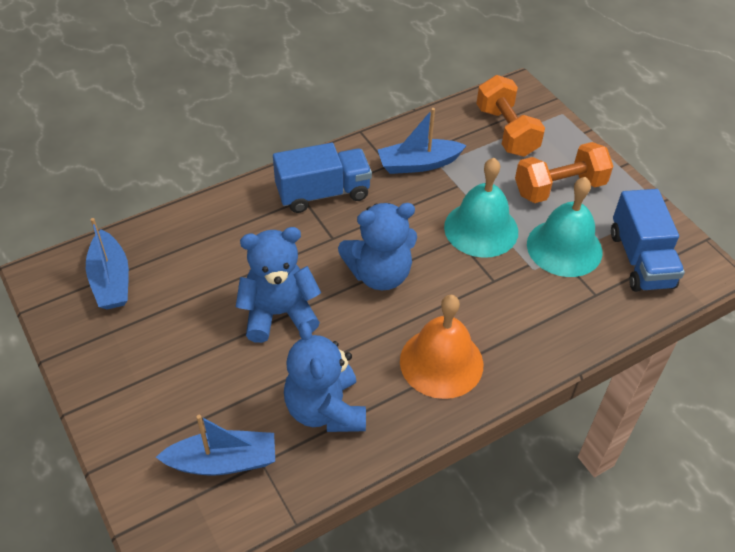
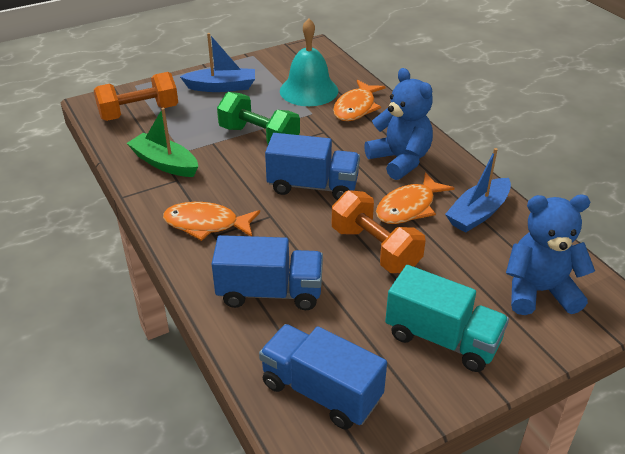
blue boat: 3 -> 2
blue teddy bear: 3 -> 2
blue truck: 2 -> 3
green boat: 0 -> 1
green dumbbell: 0 -> 1
orange bell: 1 -> 0
orange fish: 0 -> 3
turquoise bell: 2 -> 1
turquoise truck: 0 -> 1

